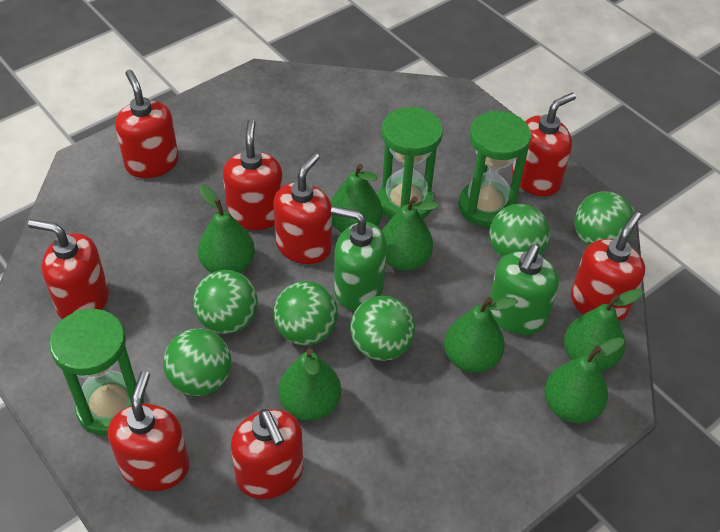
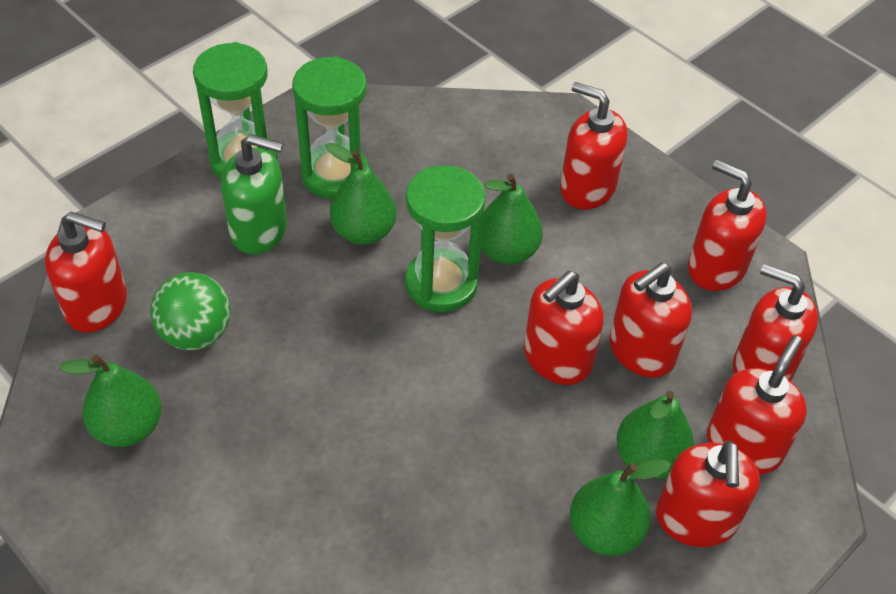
green ball: 6 -> 1
green pear: 7 -> 5
green soap dispenser: 2 -> 1

